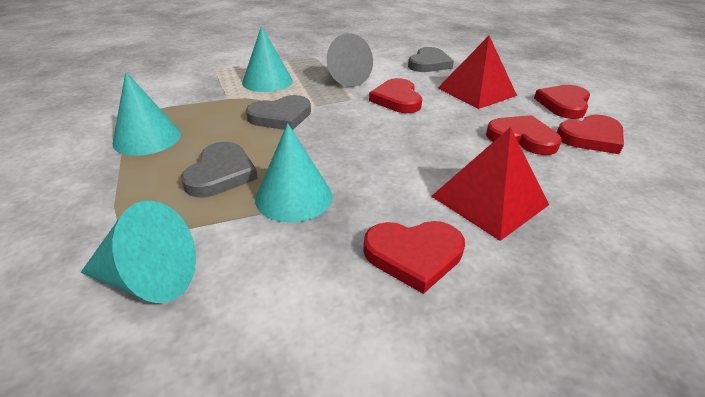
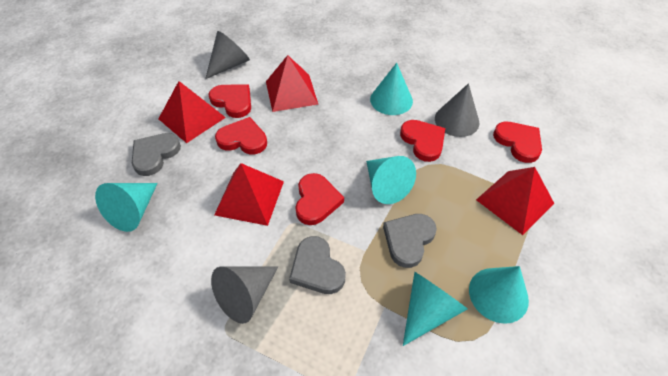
grey cone: 1 -> 3
red pyramid: 2 -> 4
turquoise cone: 4 -> 5

